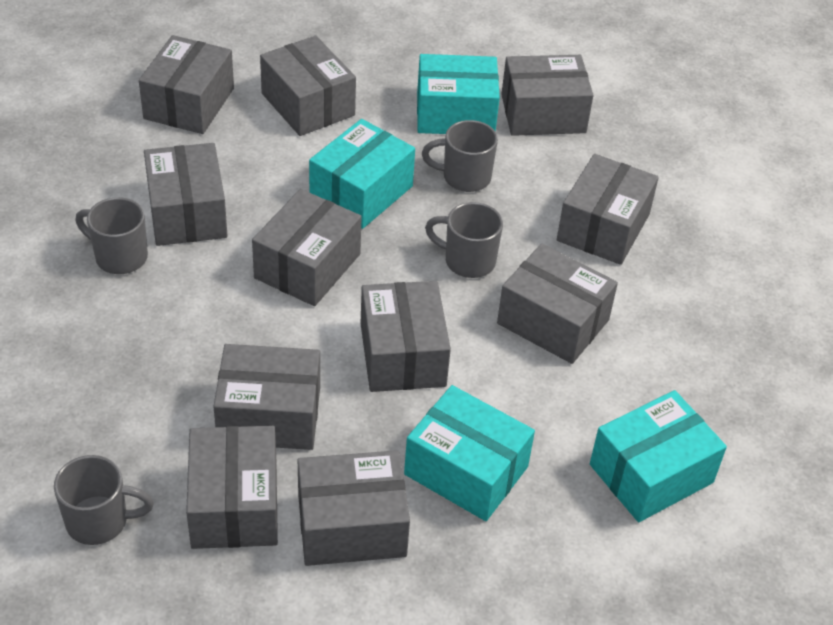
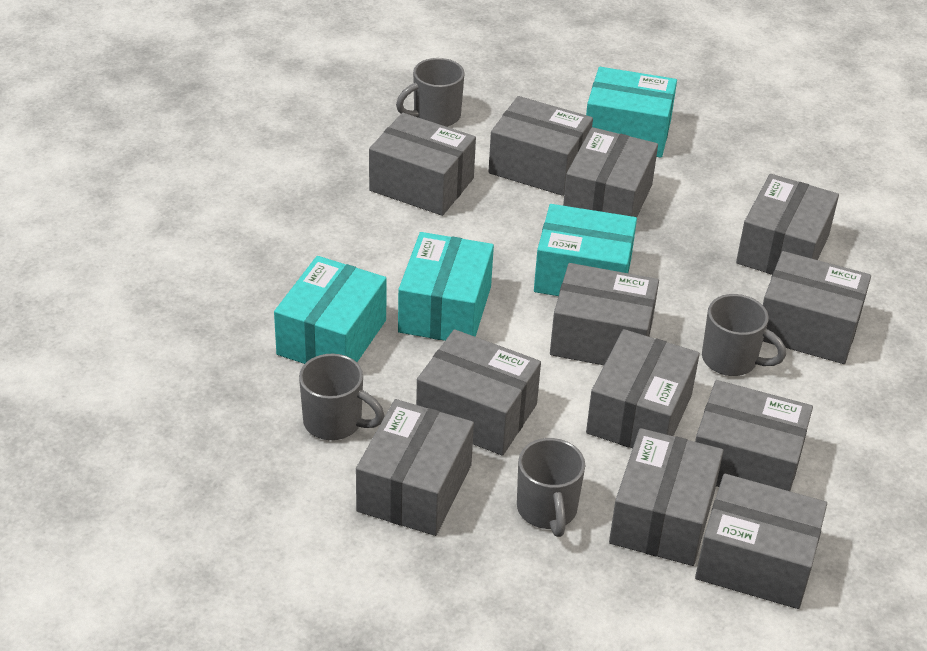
grey box: 11 -> 12

